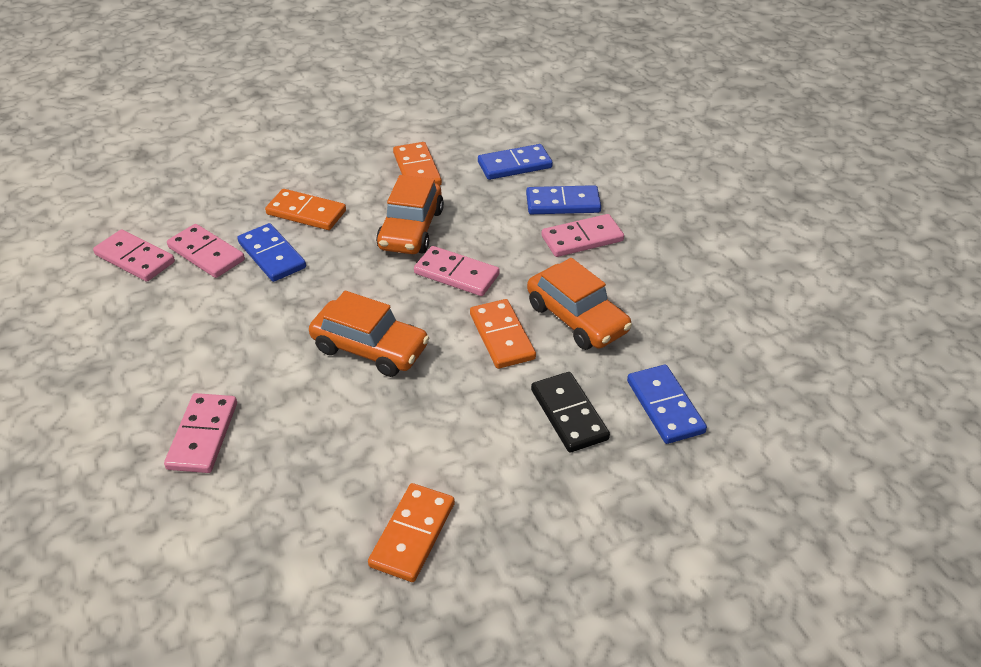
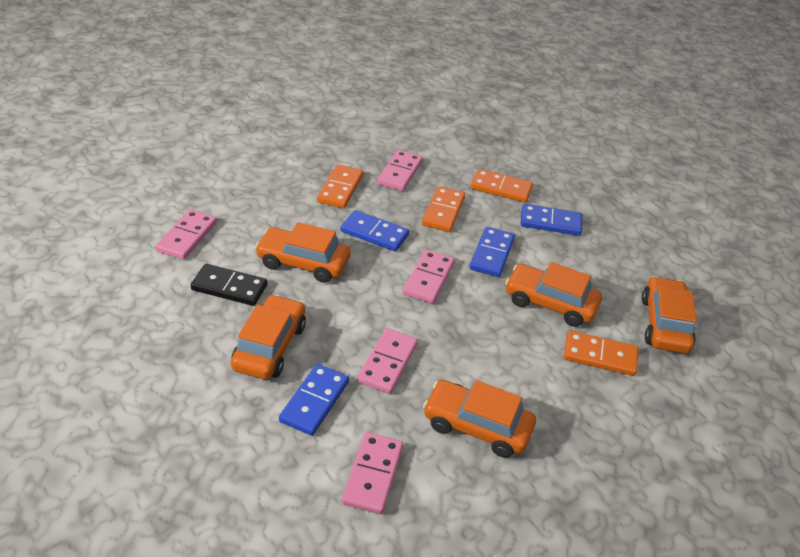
orange car: 3 -> 5

